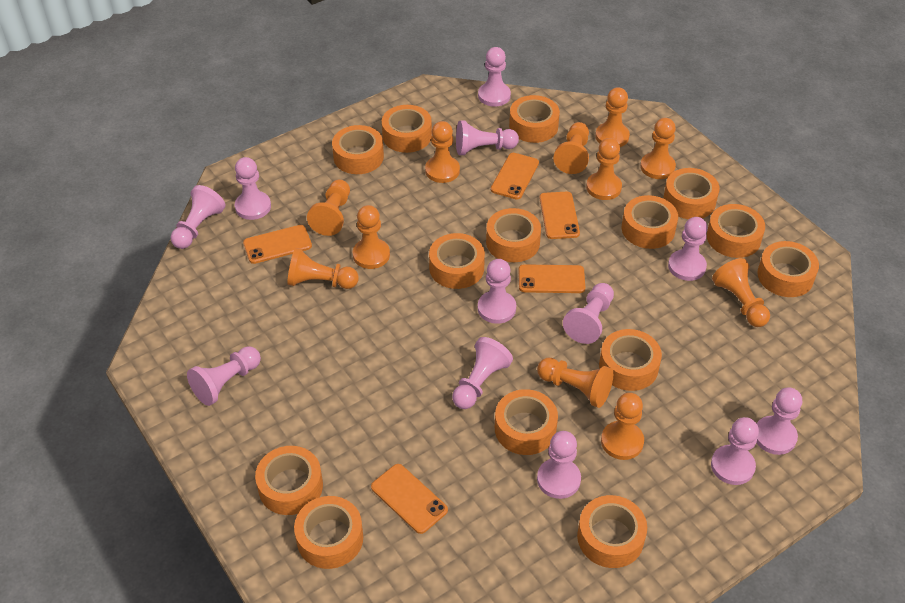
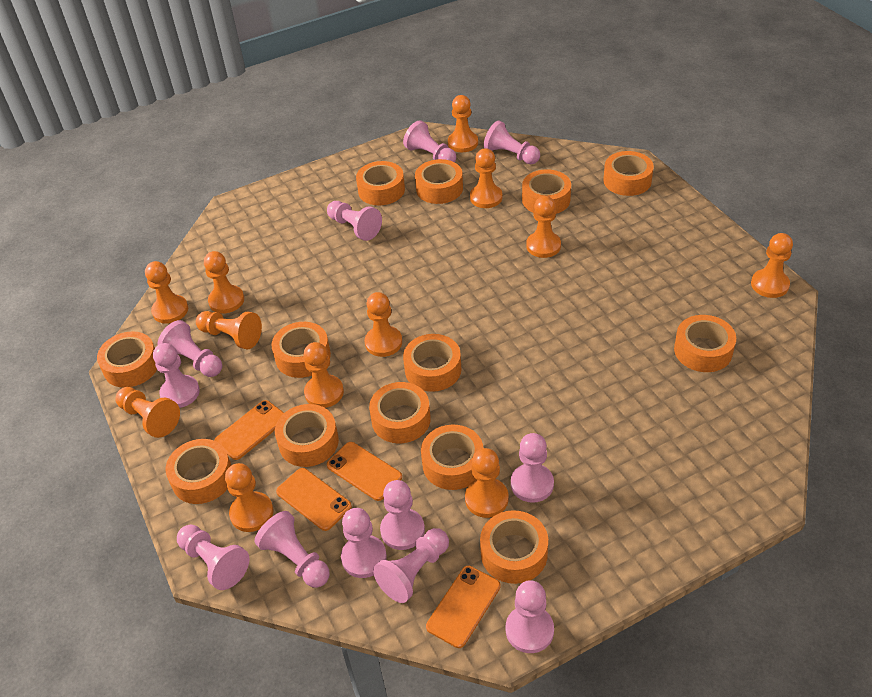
orange pawn: 11 -> 12
orange phone: 5 -> 4
orange tape: 14 -> 13

